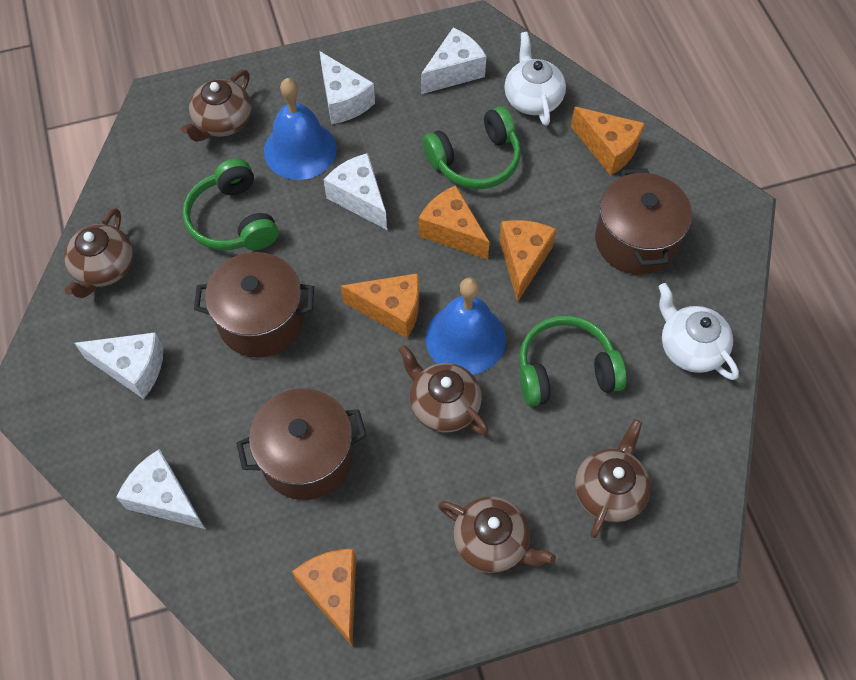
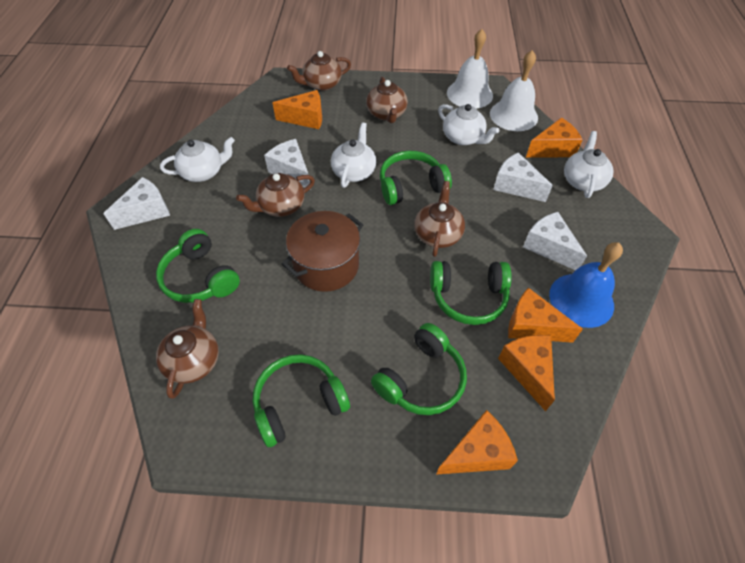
blue bell: 2 -> 1
brown pot: 3 -> 1
green headphones: 3 -> 5
white bell: 0 -> 2
white cheese: 5 -> 4
white teapot: 2 -> 4

